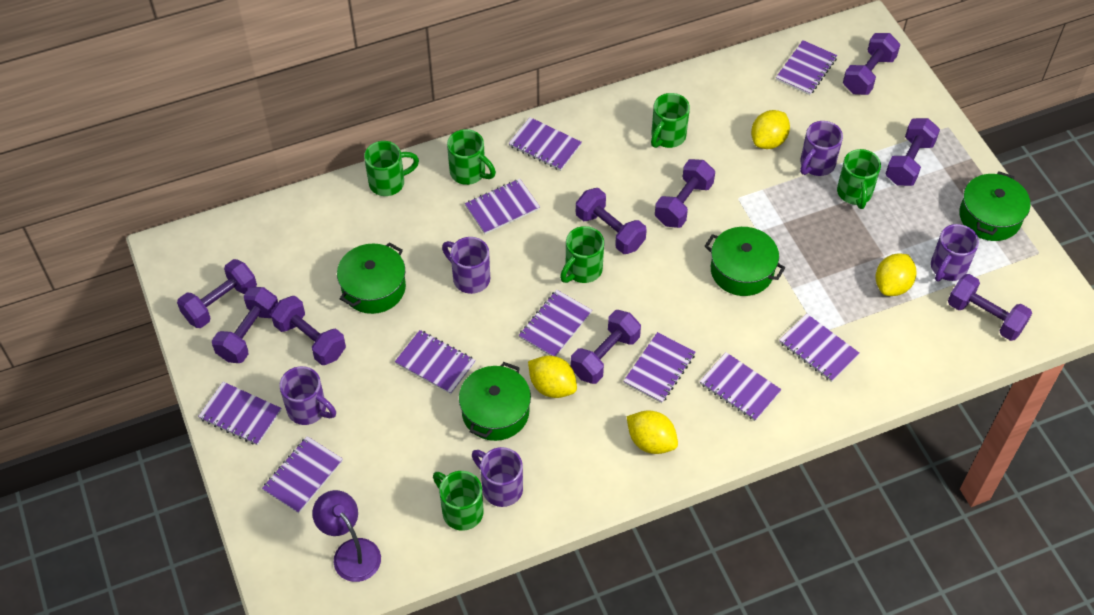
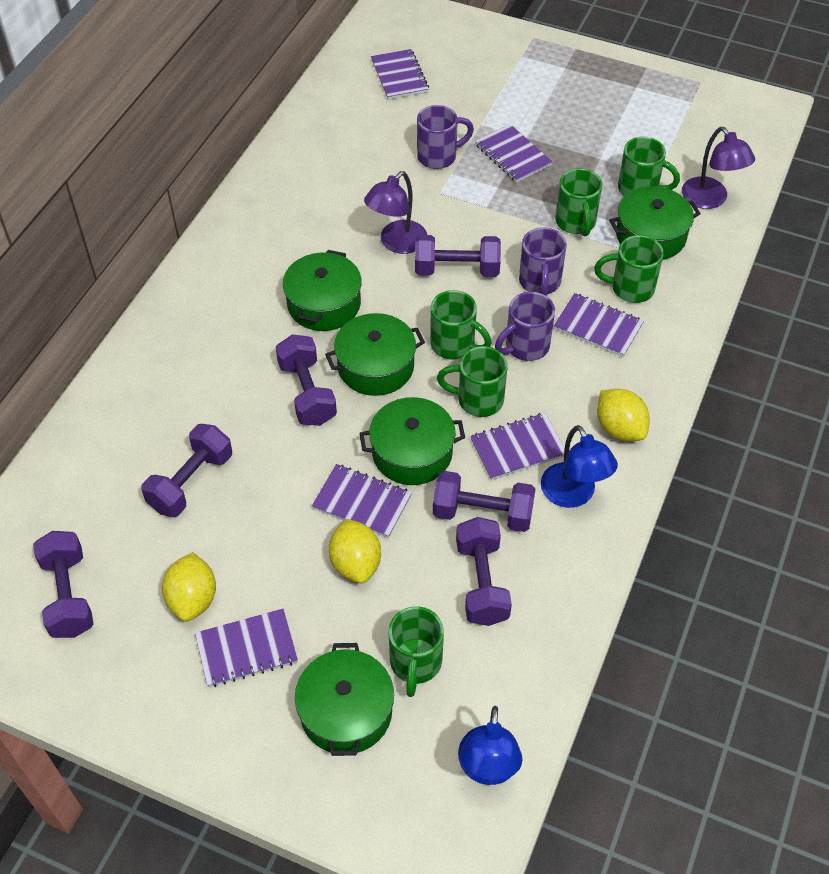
blue lamp: 0 -> 2
green pot: 4 -> 5
purple dumbbell: 9 -> 6
purple lamp: 1 -> 2
purple mug: 5 -> 3
purple notebook: 10 -> 6
yellow lemon: 4 -> 3

